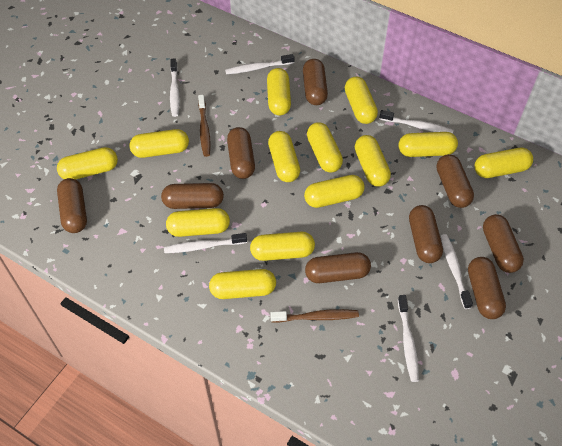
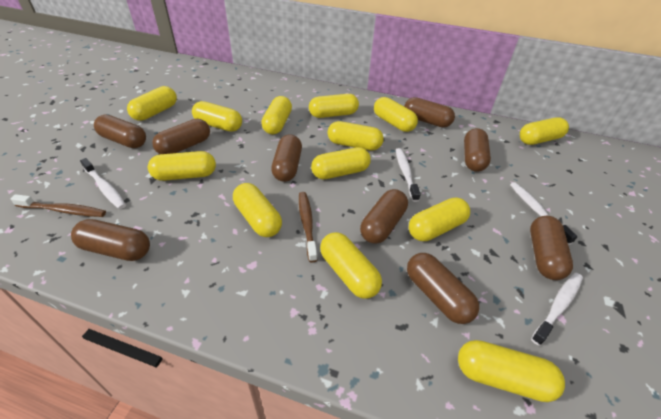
white toothbrush: 6 -> 4

